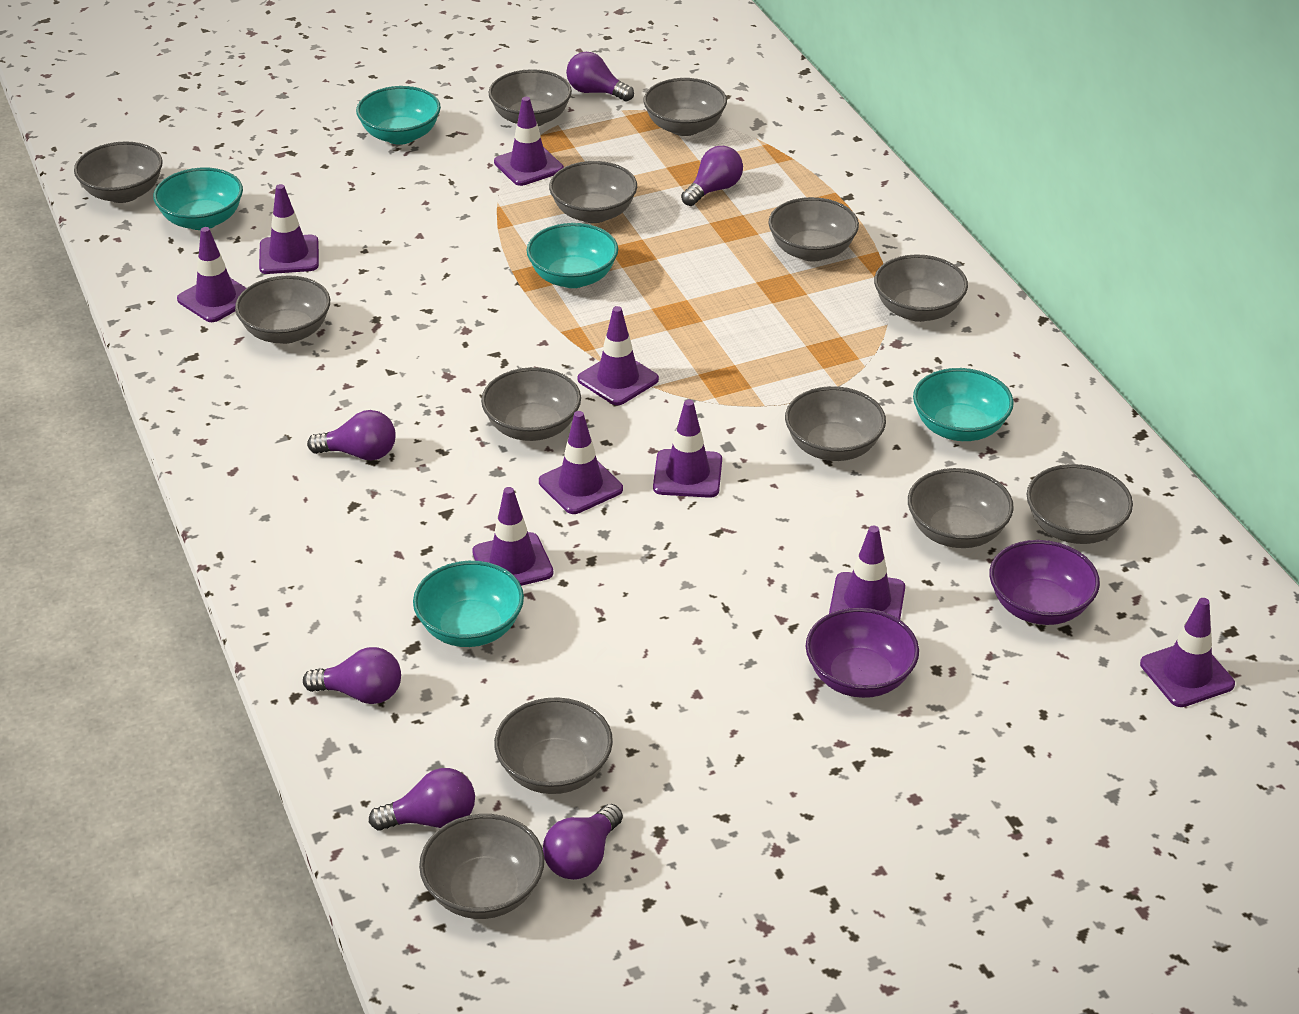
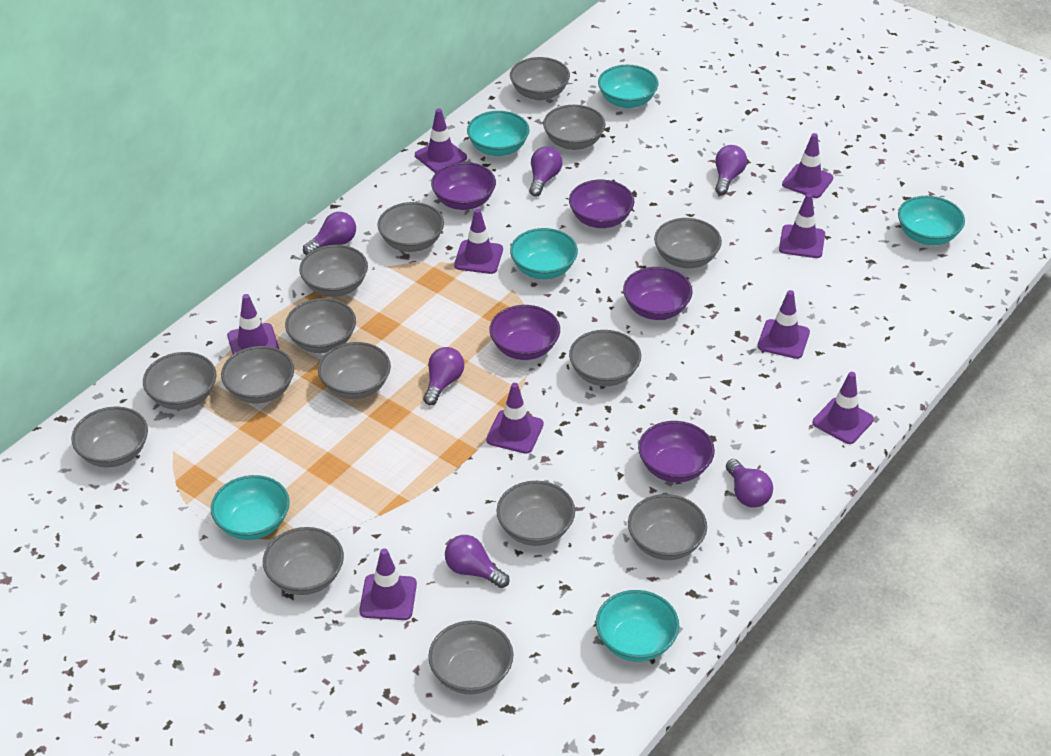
grey bowl: 13 -> 15
purple bowl: 2 -> 5
turquoise bowl: 5 -> 6

